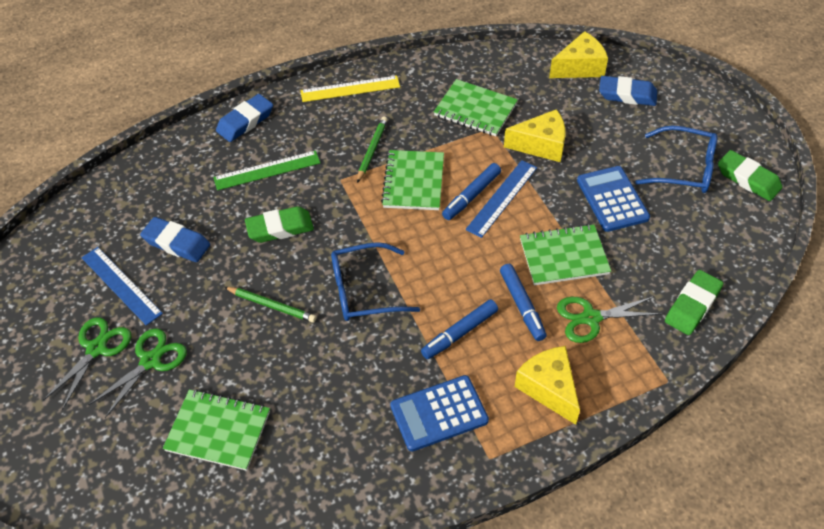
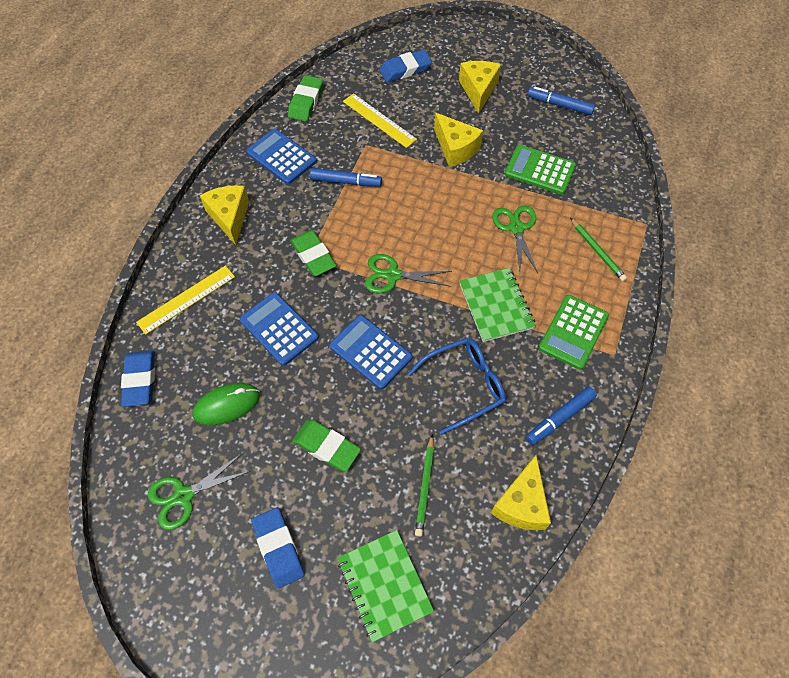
blue calculator: 2 -> 3
blue glasses: 2 -> 1
blue ruler: 2 -> 0
green calculator: 0 -> 2
green mouse: 0 -> 1
green notebook: 4 -> 2
green ruler: 1 -> 0
yellow cheese: 3 -> 4
yellow ruler: 1 -> 2

